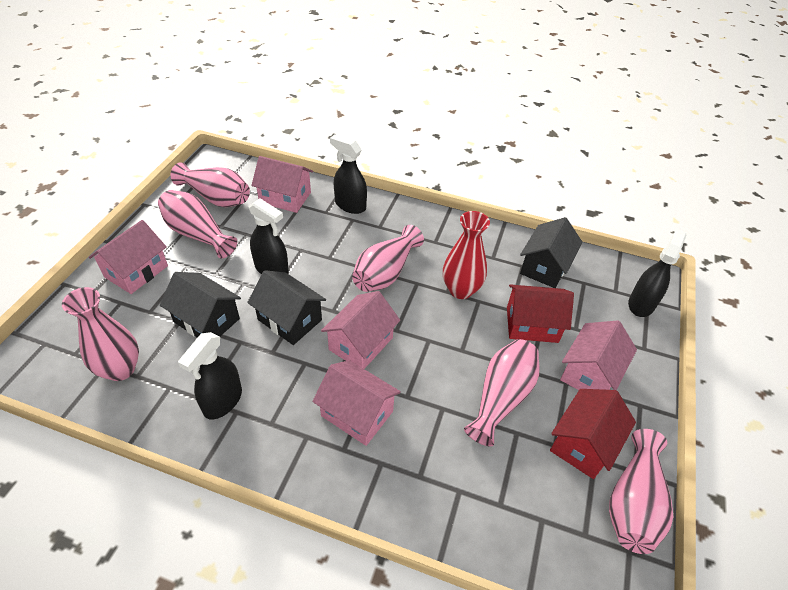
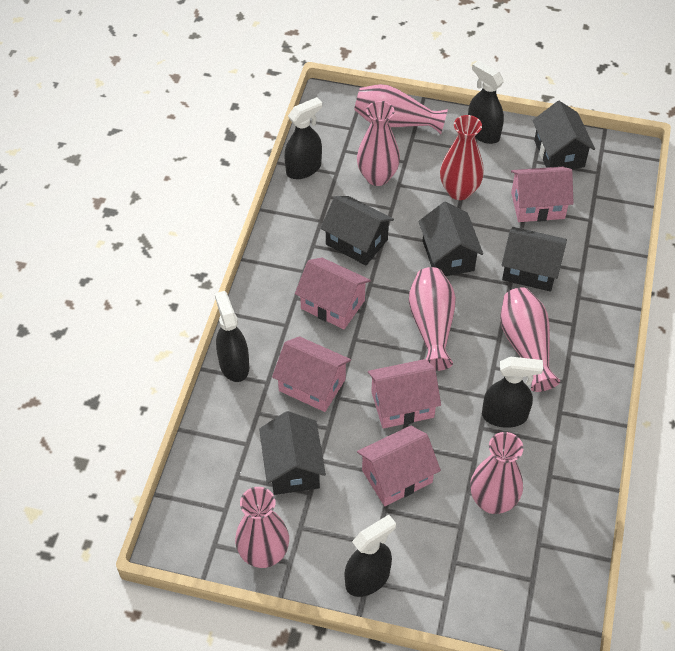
black house: 3 -> 5
black spray bottle: 4 -> 5
red house: 2 -> 0

